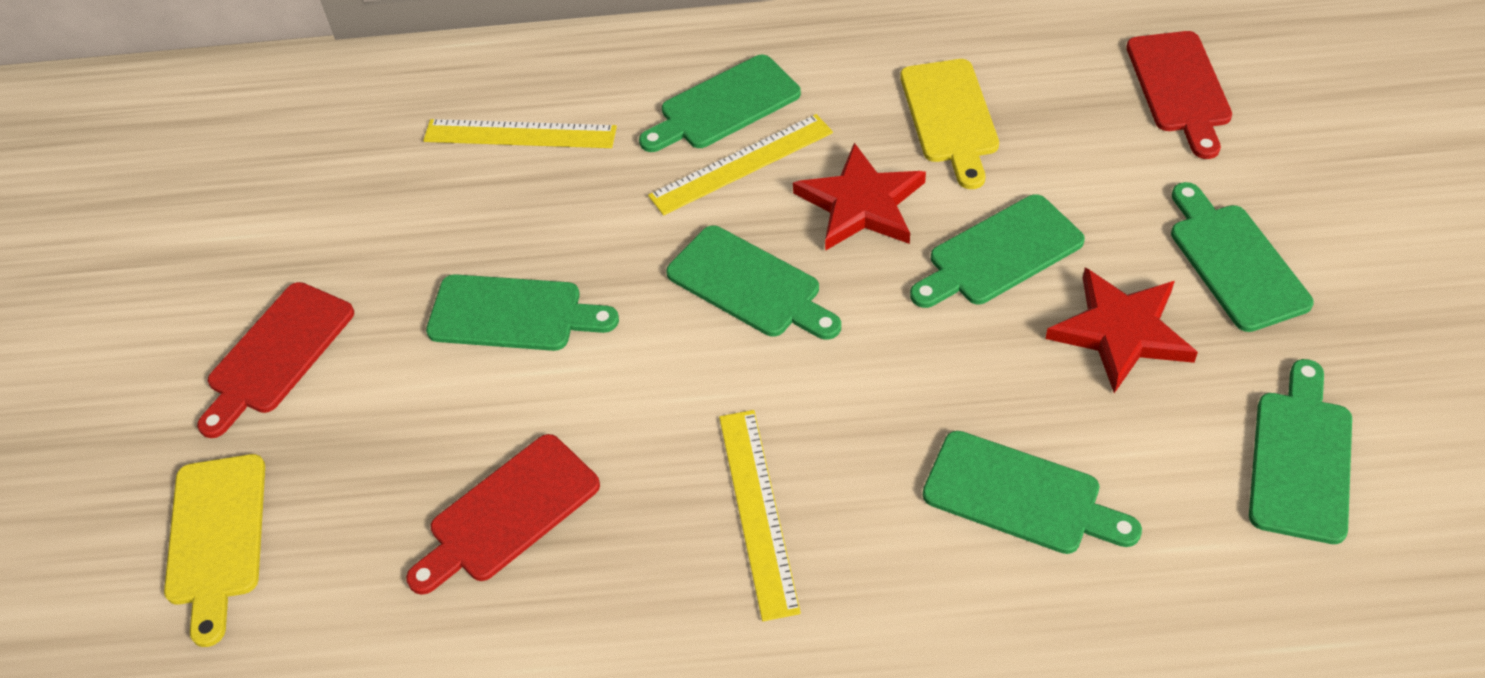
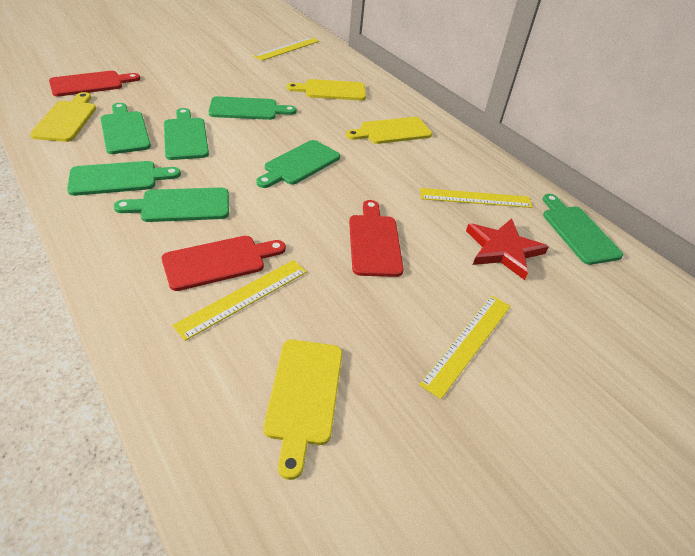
red star: 2 -> 1
yellow cutting board: 2 -> 4
yellow ruler: 3 -> 4

